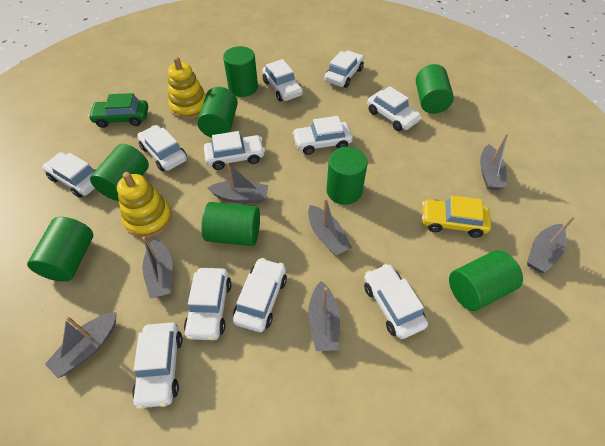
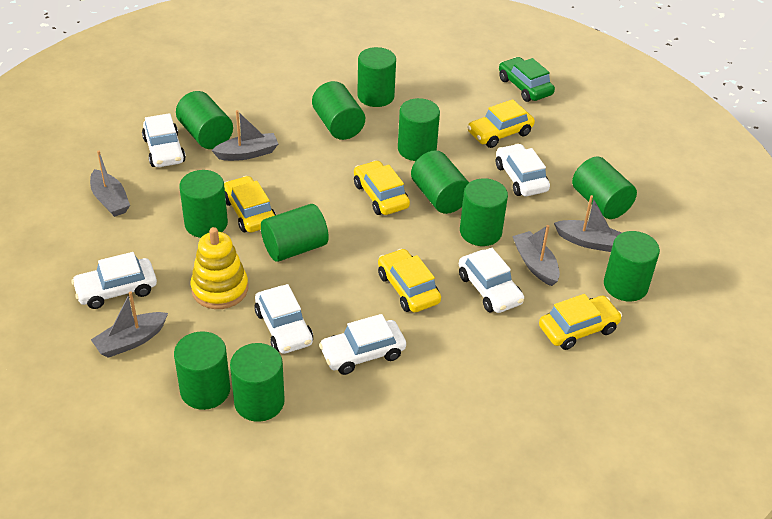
green cylinder: 8 -> 12
grey boat: 7 -> 5
white car: 11 -> 6
yellow car: 1 -> 5
yellow stacking toy: 2 -> 1

